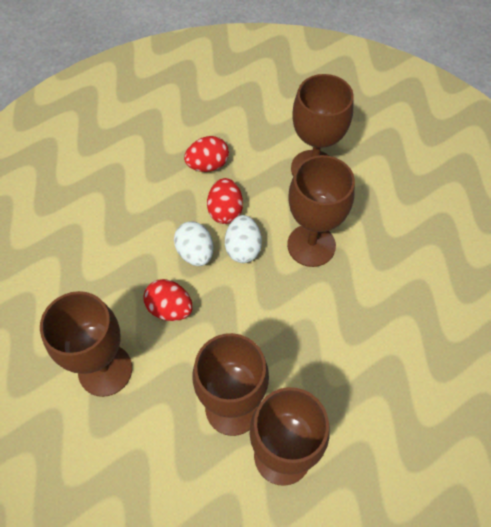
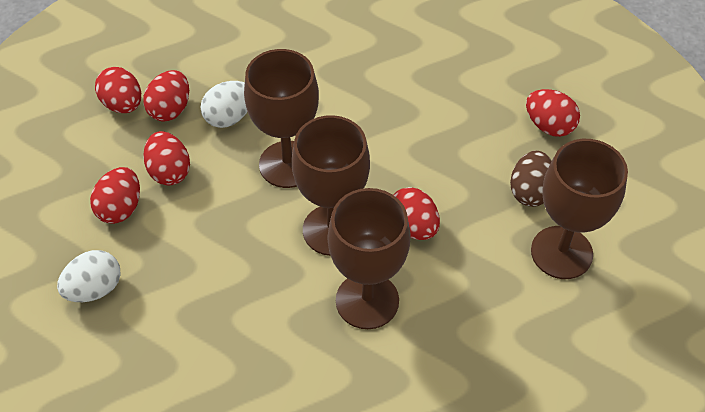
brown egg: 0 -> 1
brown goblet: 5 -> 4
red egg: 3 -> 6

